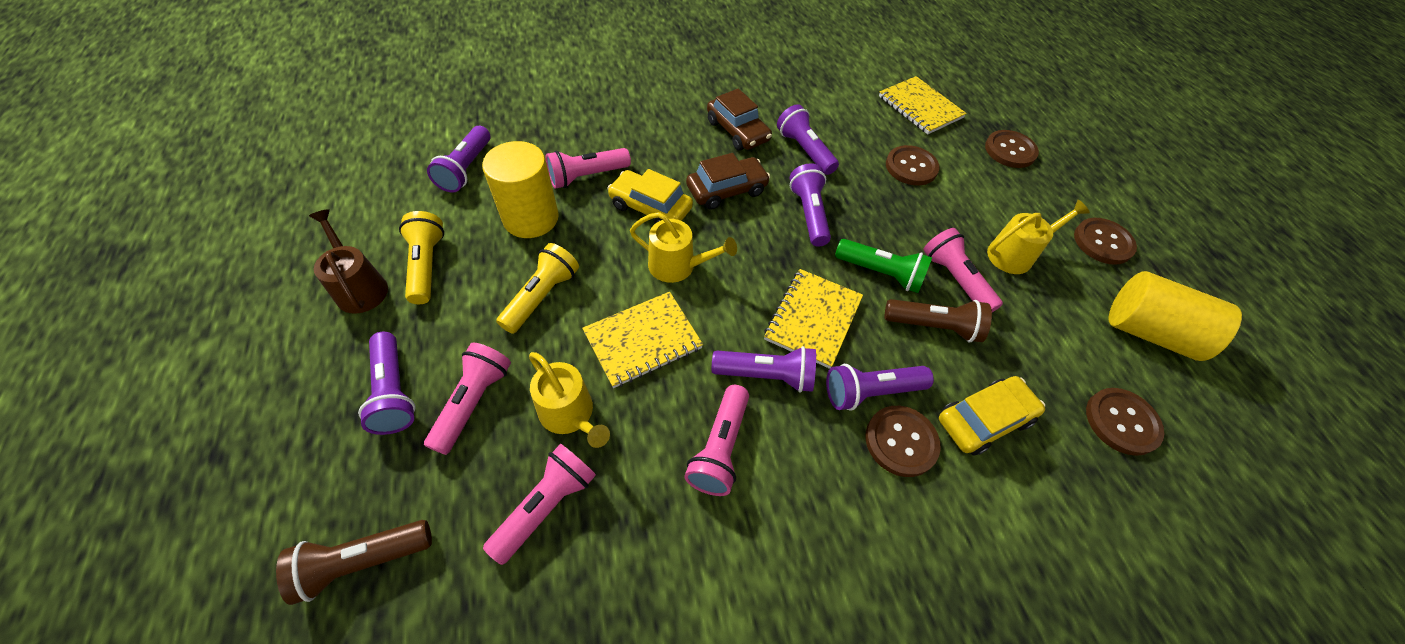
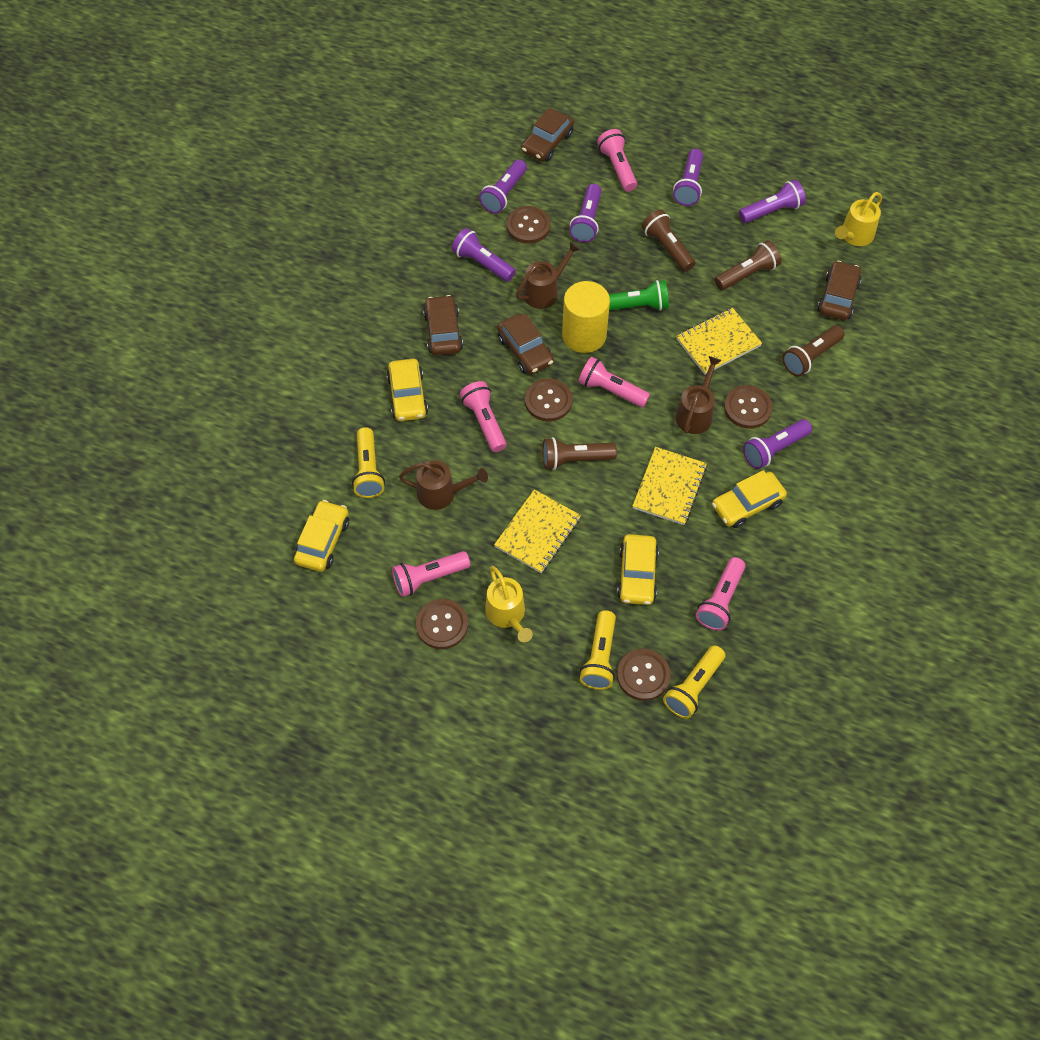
brown car: 2 -> 4
brown flashlight: 2 -> 4
brown watering can: 1 -> 3
yellow car: 2 -> 4
yellow cylinder: 2 -> 1
yellow flashlight: 2 -> 3
yellow watering can: 3 -> 2

